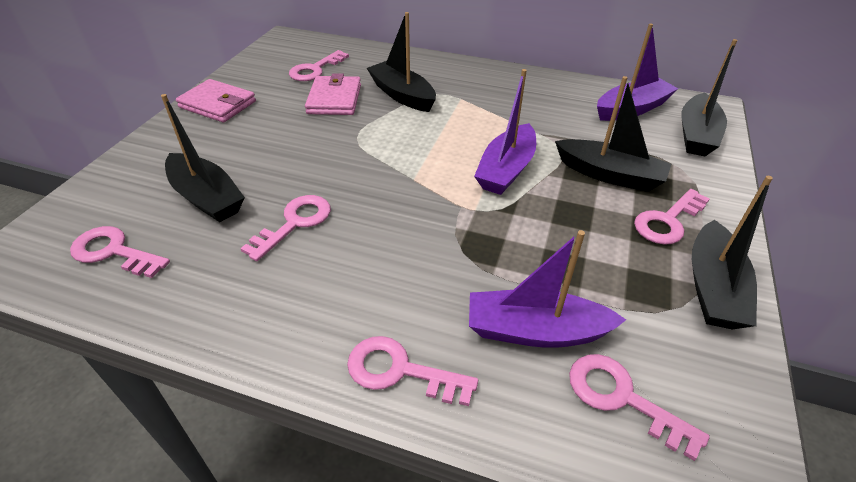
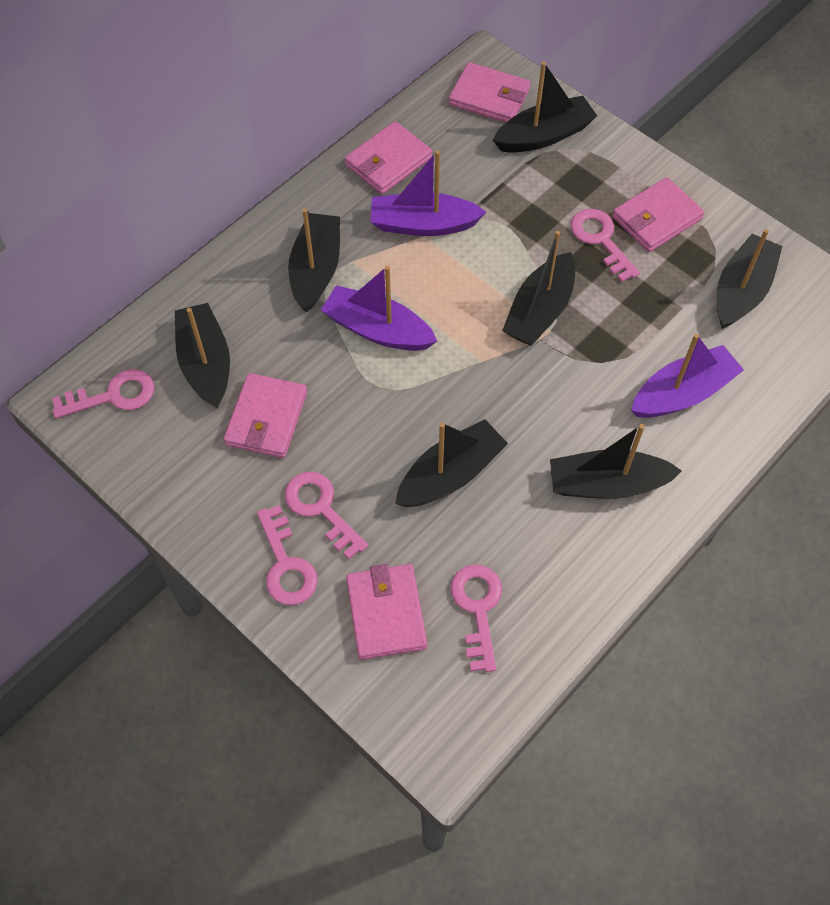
black boat: 5 -> 7
pink key: 6 -> 5
pink wallet: 2 -> 5

